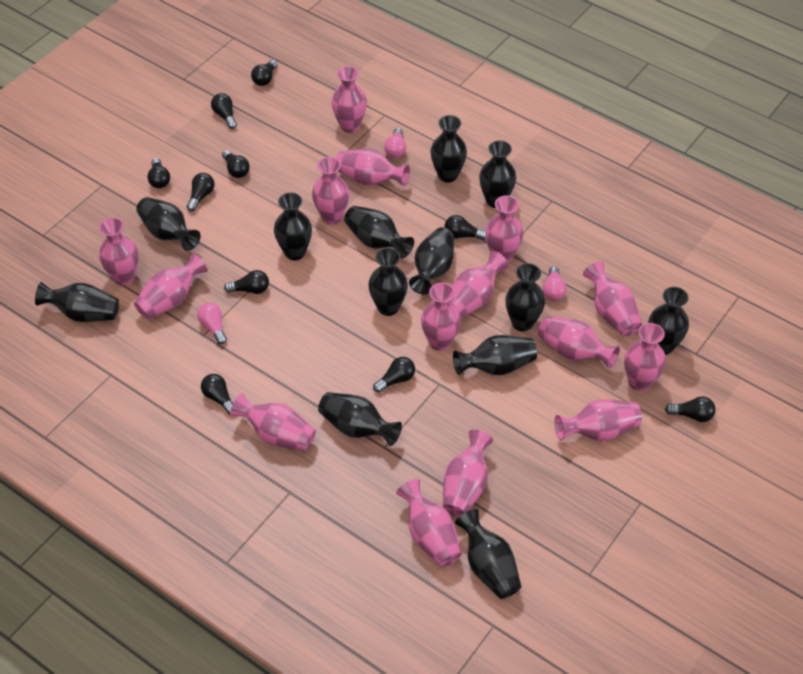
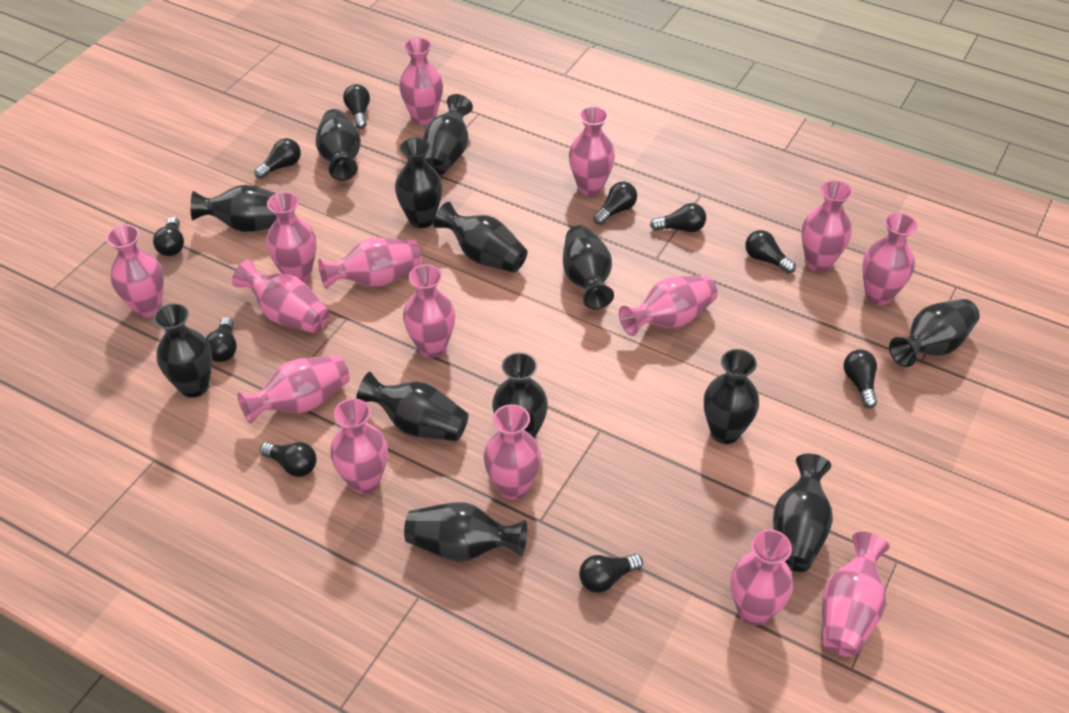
pink light bulb: 3 -> 0

